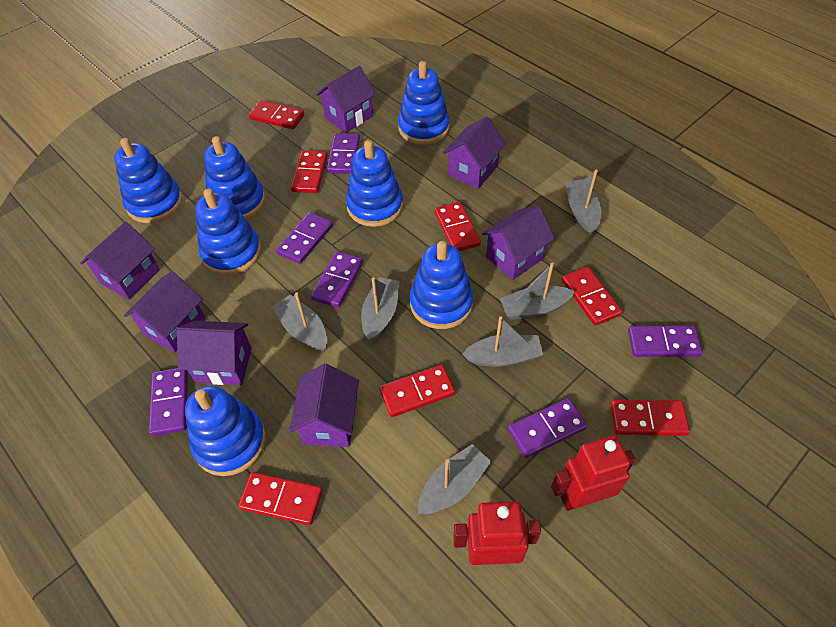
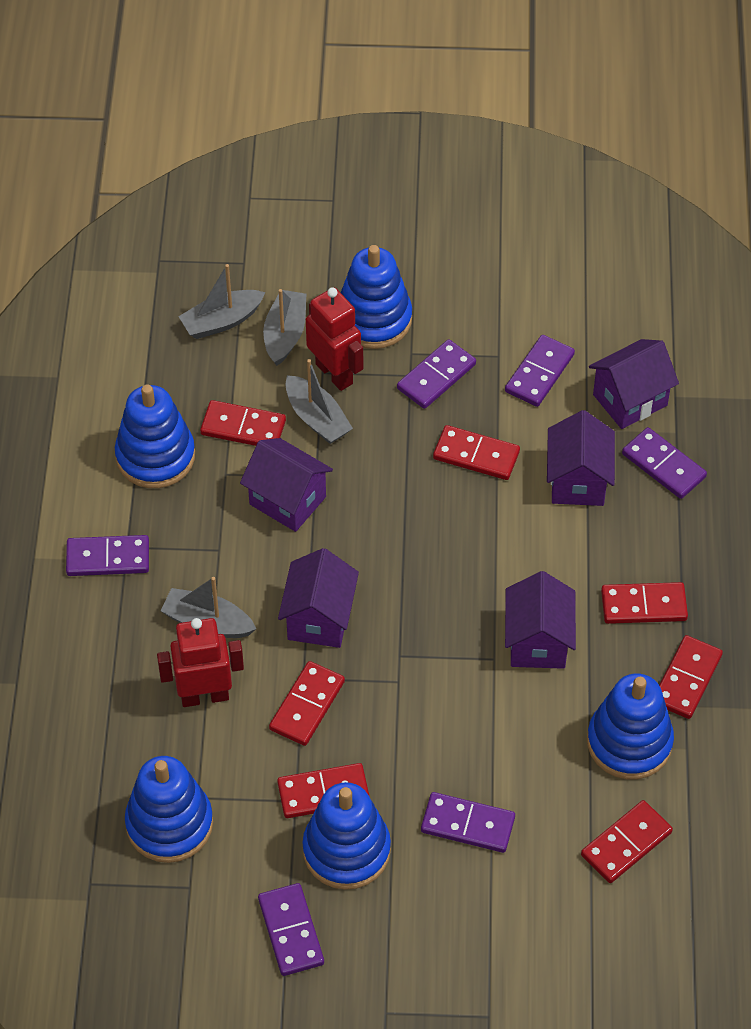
blue stacking toy: 7 -> 5
grey boat: 6 -> 4
purple house: 7 -> 5

